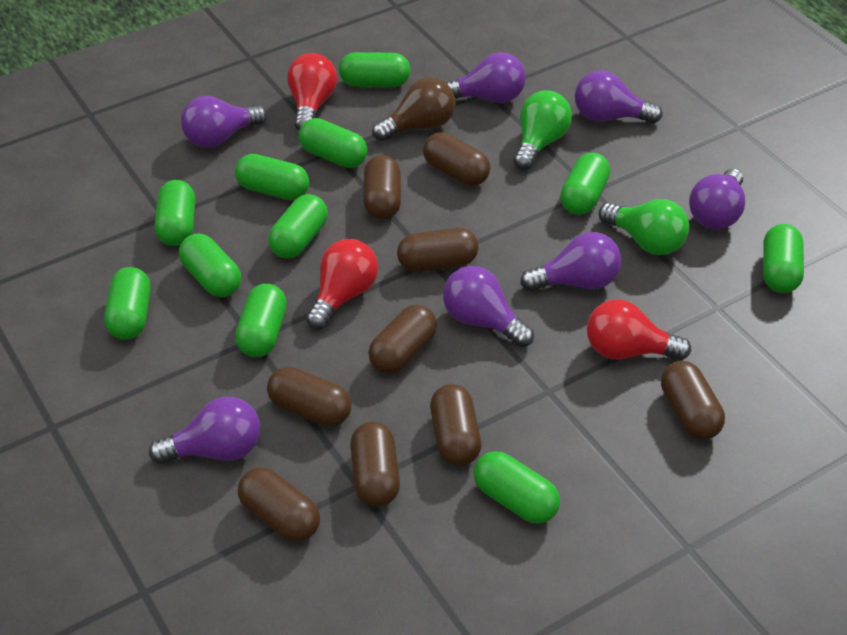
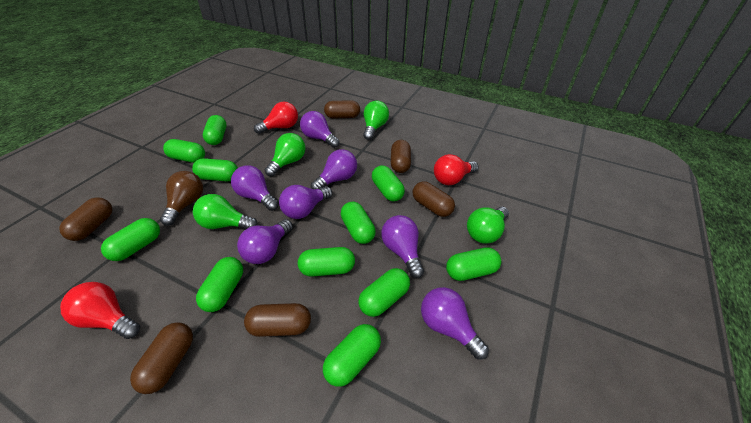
brown capsule: 9 -> 6
green light bulb: 2 -> 4

